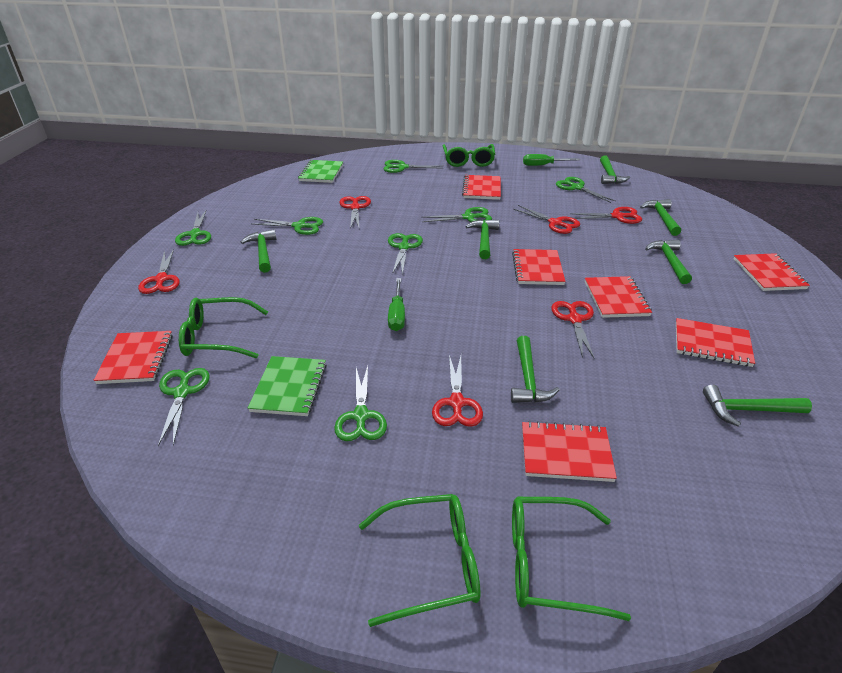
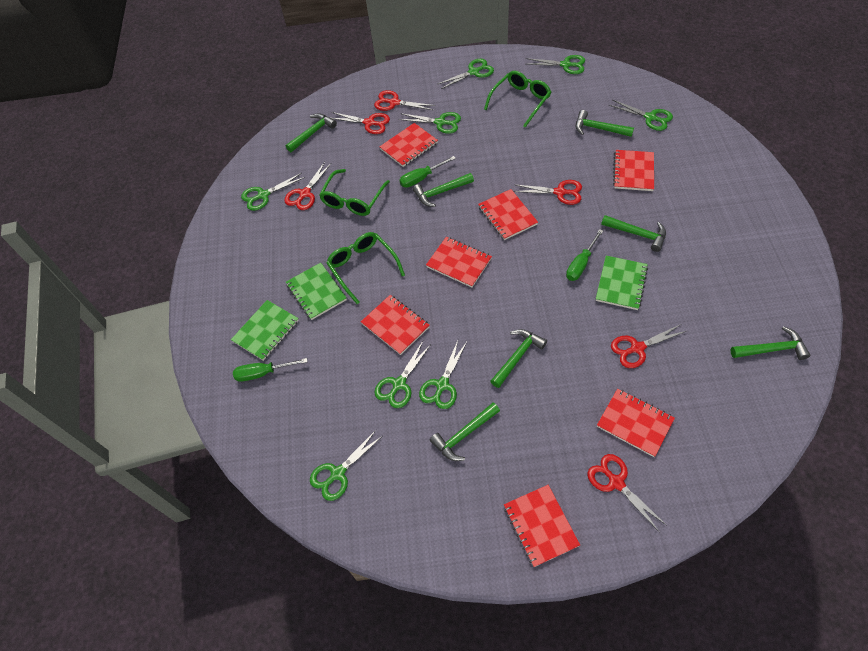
green glasses: 4 -> 3
green notebook: 2 -> 3
green screwdriver: 2 -> 3

